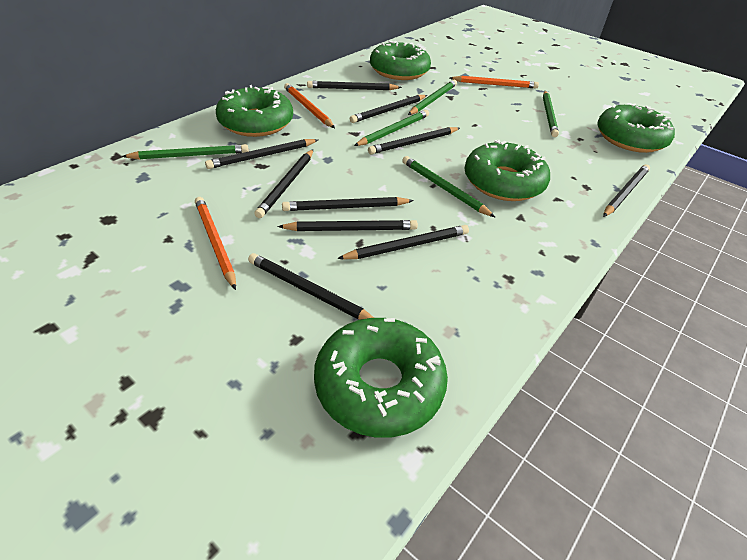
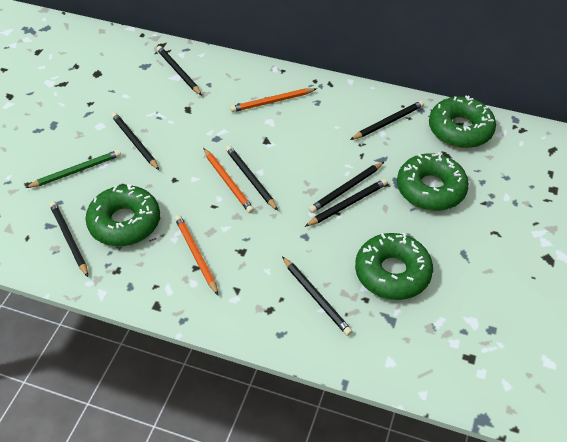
black pencil: 10 -> 8
green donut: 5 -> 4
green pencil: 5 -> 1

